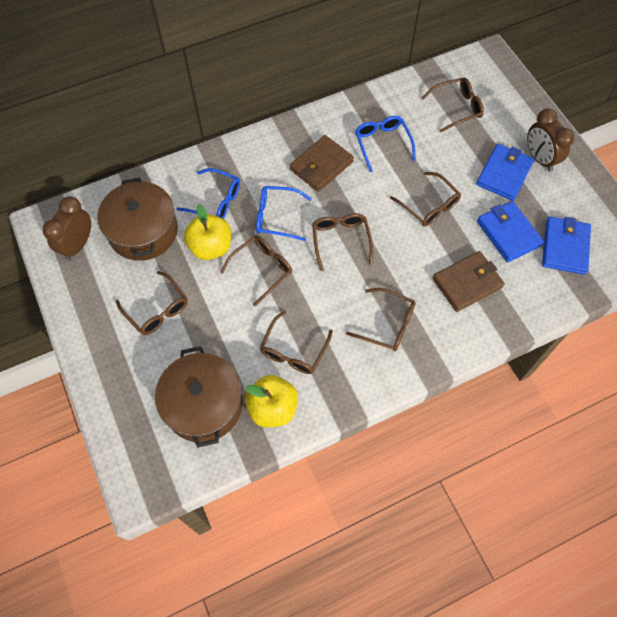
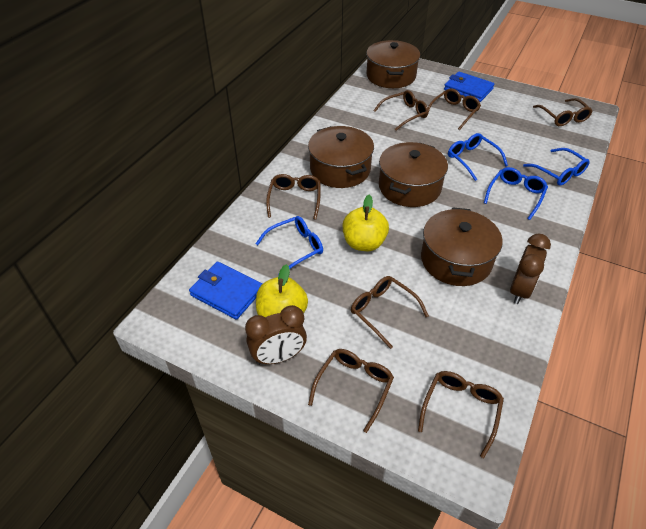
blue glasses: 3 -> 4
blue wallet: 3 -> 2
brown pot: 2 -> 4
brown wallet: 2 -> 0

